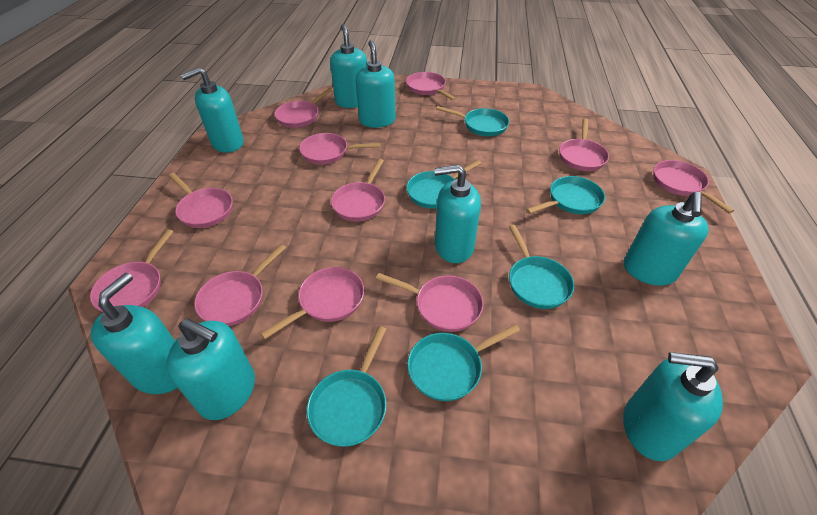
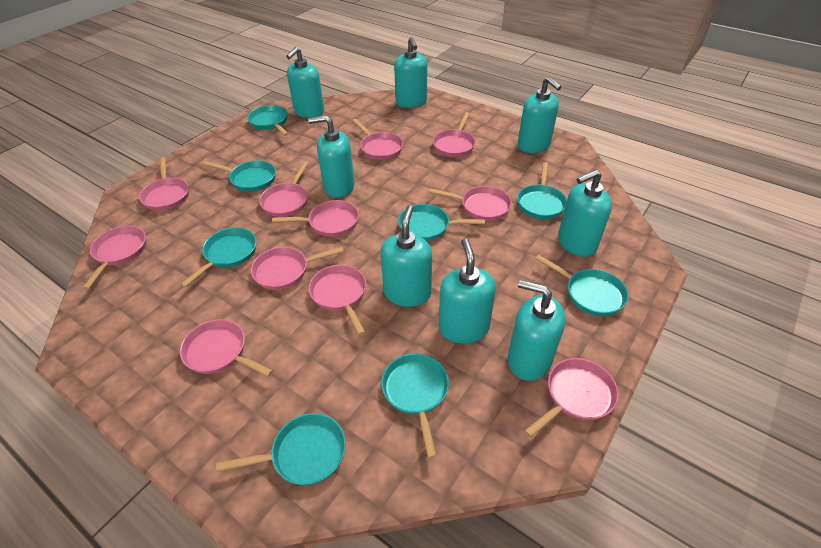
turquoise pan: 6 -> 8

